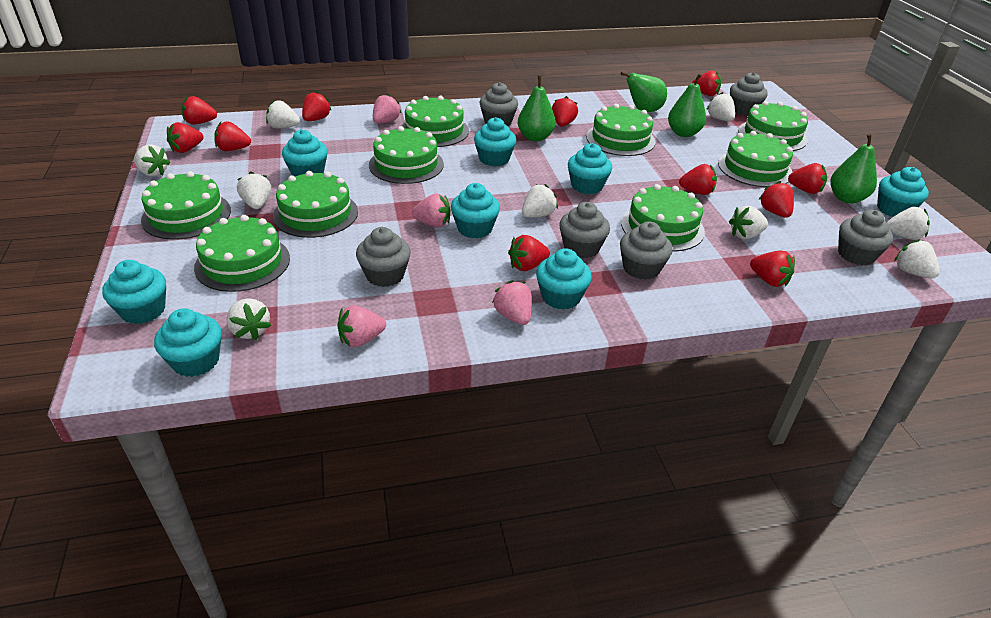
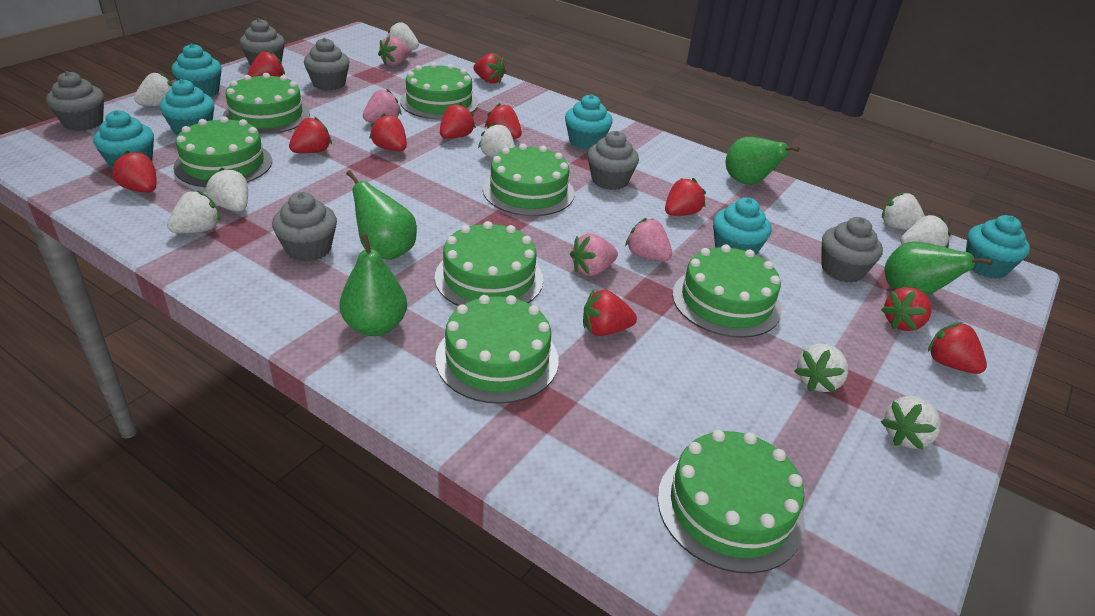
green cake: 9 -> 8
turquoise cupcake: 8 -> 6

